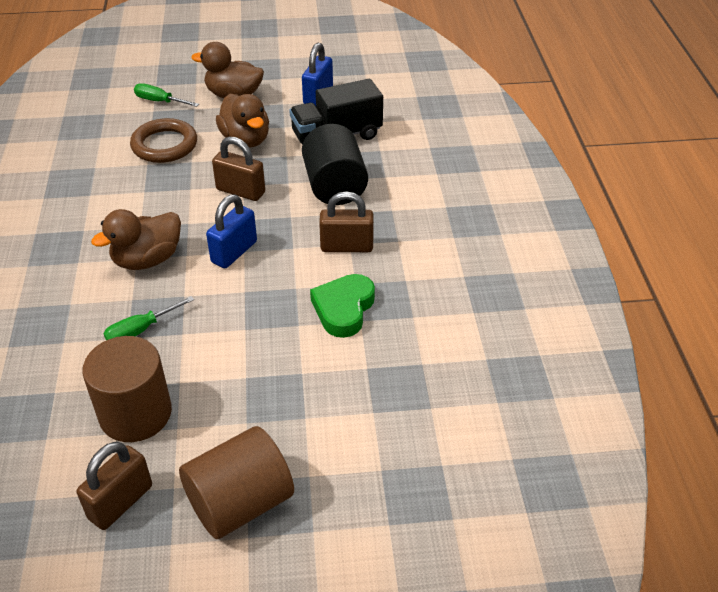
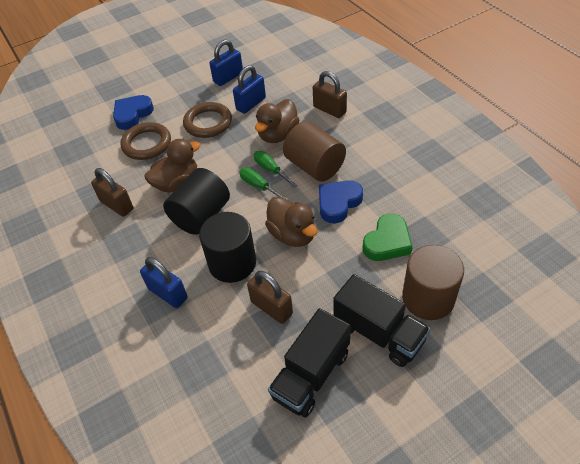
black cylinder: 1 -> 2
black truck: 1 -> 2
blue heart: 0 -> 2
blue padlock: 2 -> 3
brown ring: 1 -> 2

